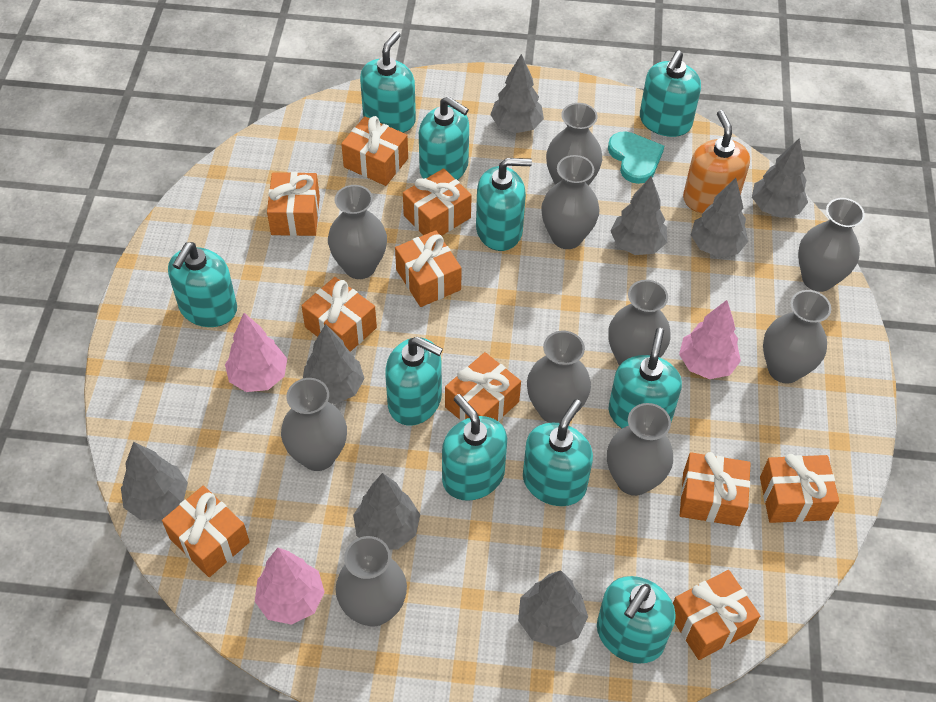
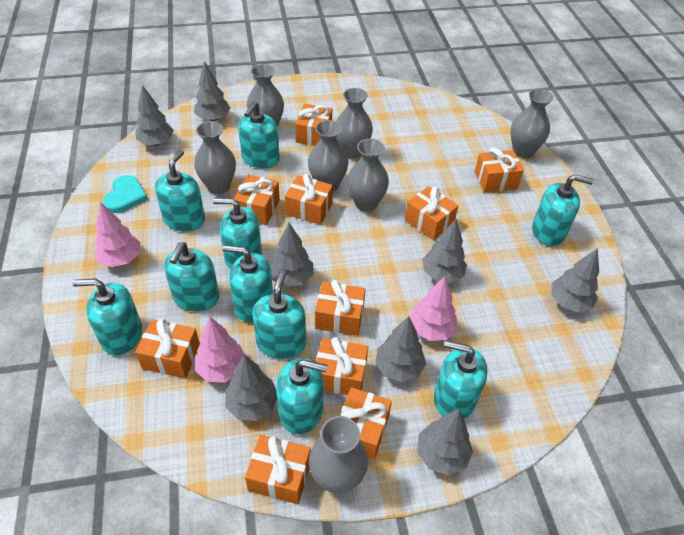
grey vase: 10 -> 7
orange soap dispenser: 1 -> 0

